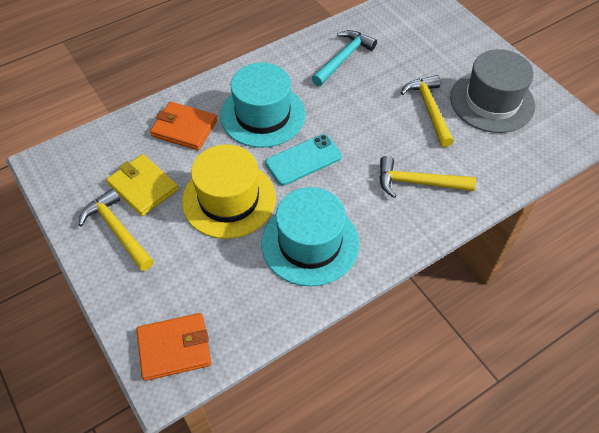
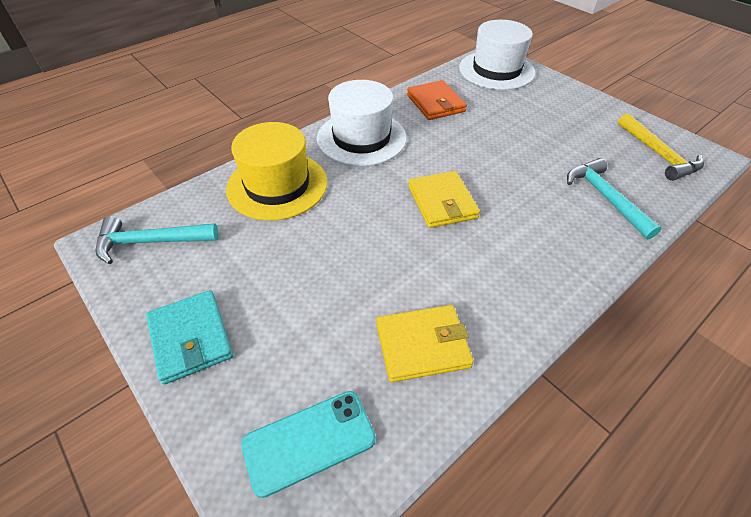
grey hat: 1 -> 0
orange wallet: 2 -> 1
turquoise hammer: 1 -> 2
turquoise hat: 2 -> 0
turquoise wallet: 0 -> 1
white hat: 0 -> 2
yellow hammer: 3 -> 1
yellow wallet: 1 -> 2

